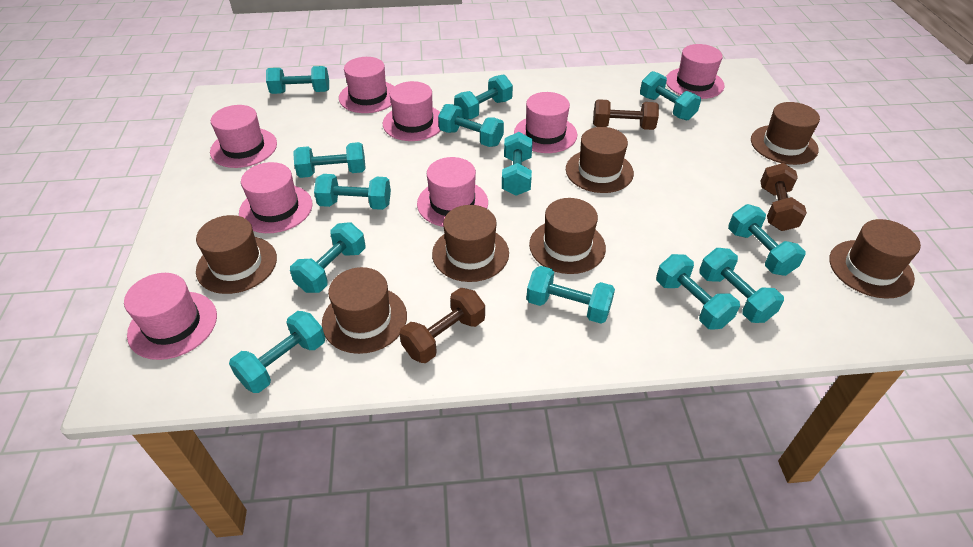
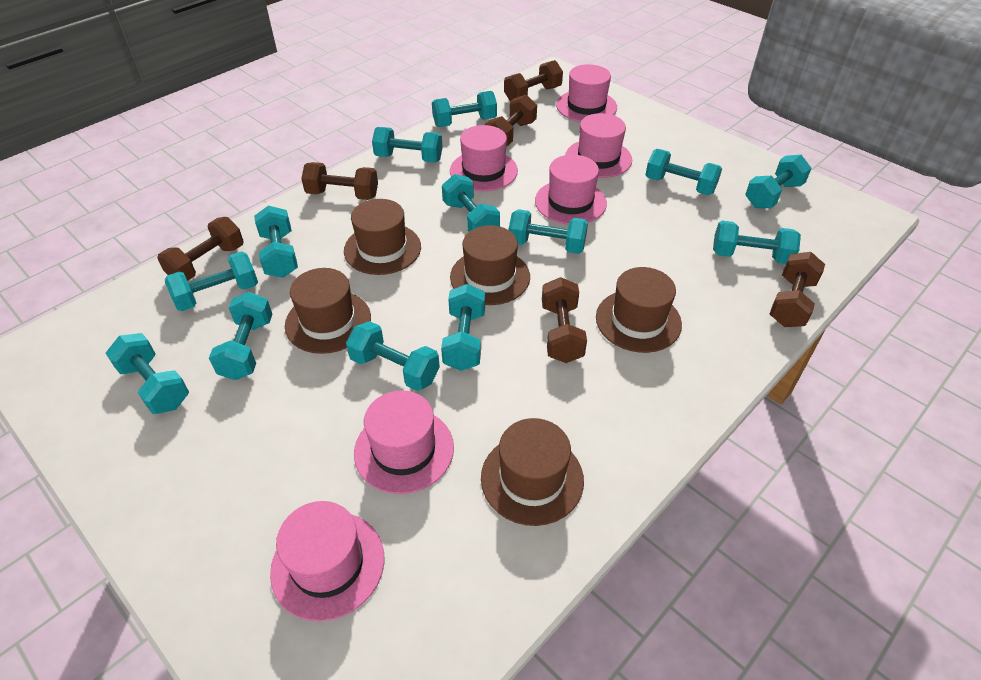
brown dumbbell: 3 -> 6
brown hat: 7 -> 5
pink hat: 8 -> 6

